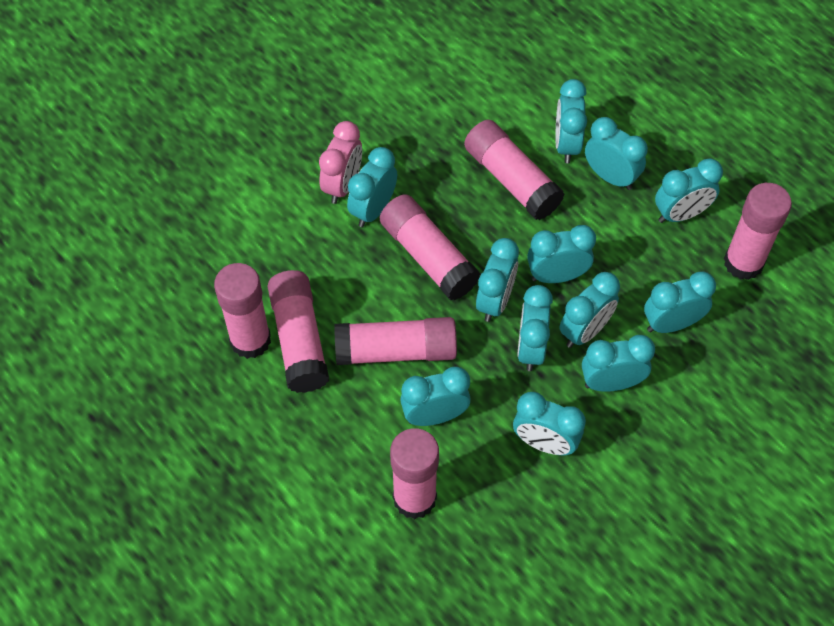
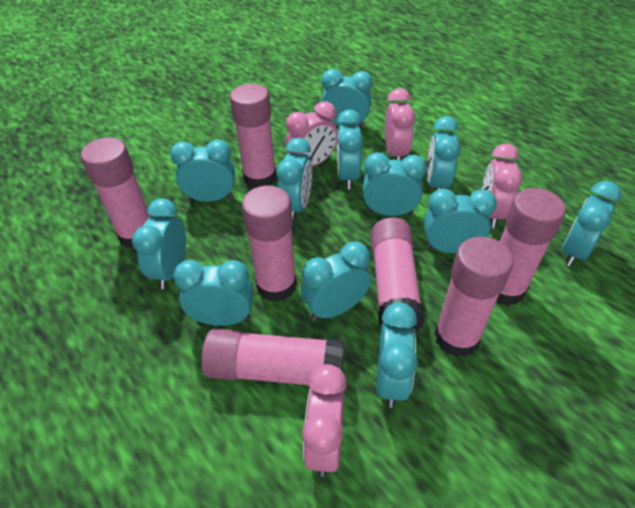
pink clock: 1 -> 4

